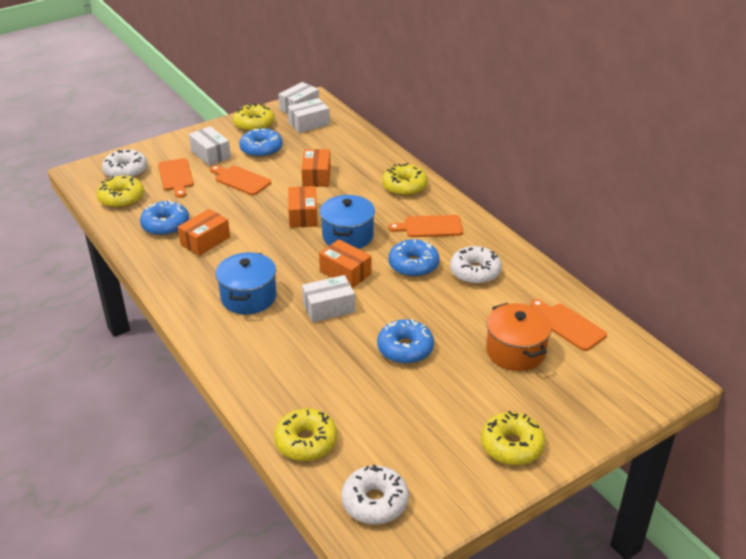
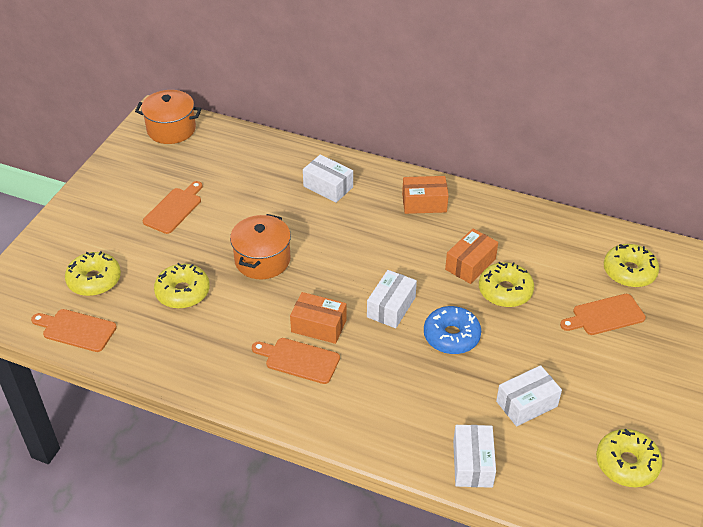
blue donut: 4 -> 1
blue pot: 2 -> 0
orange box: 4 -> 3
orange pot: 1 -> 2
white donut: 3 -> 0

